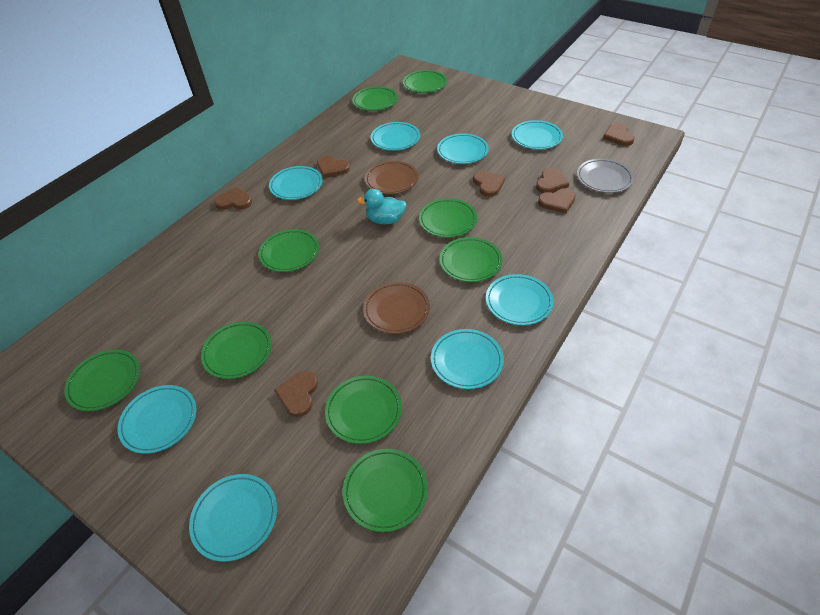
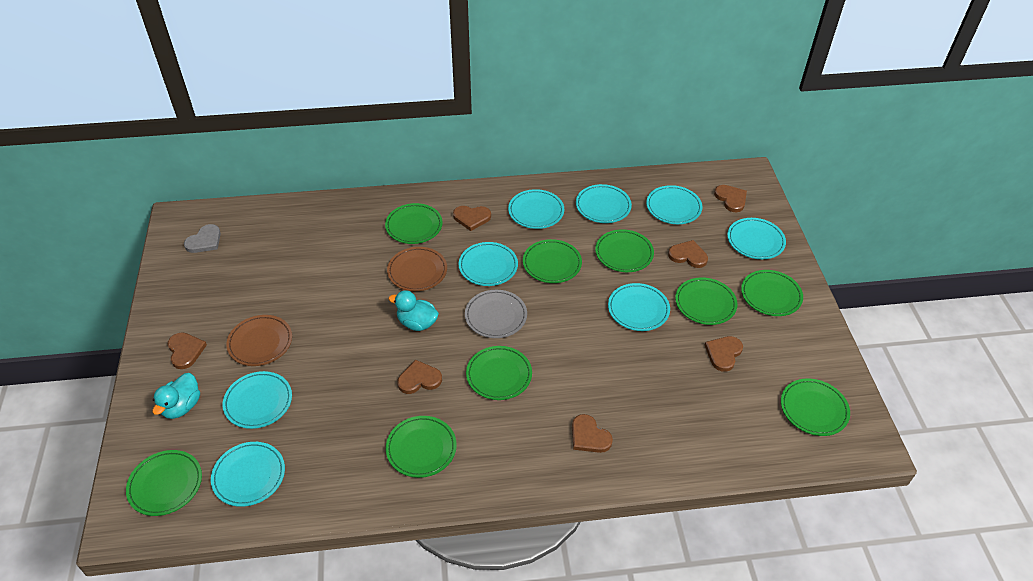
grey heart: 0 -> 1
turquoise duck: 1 -> 2

